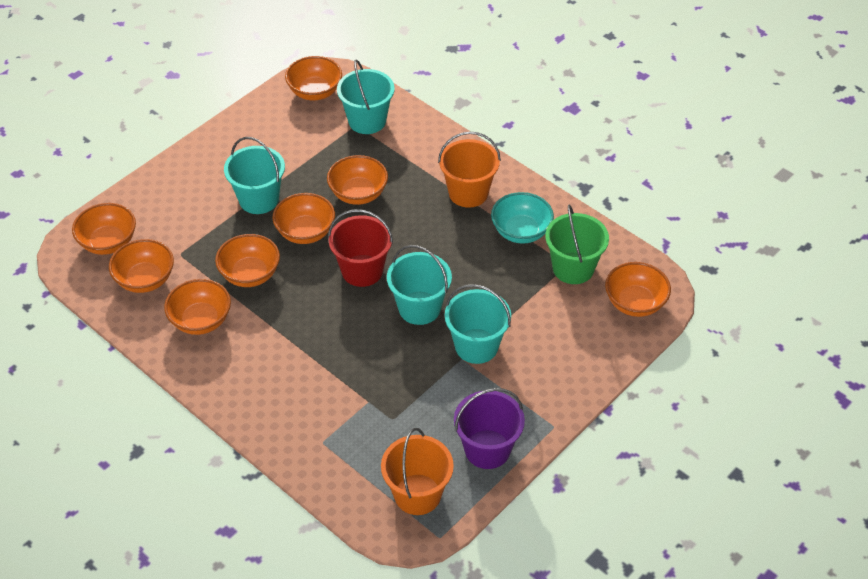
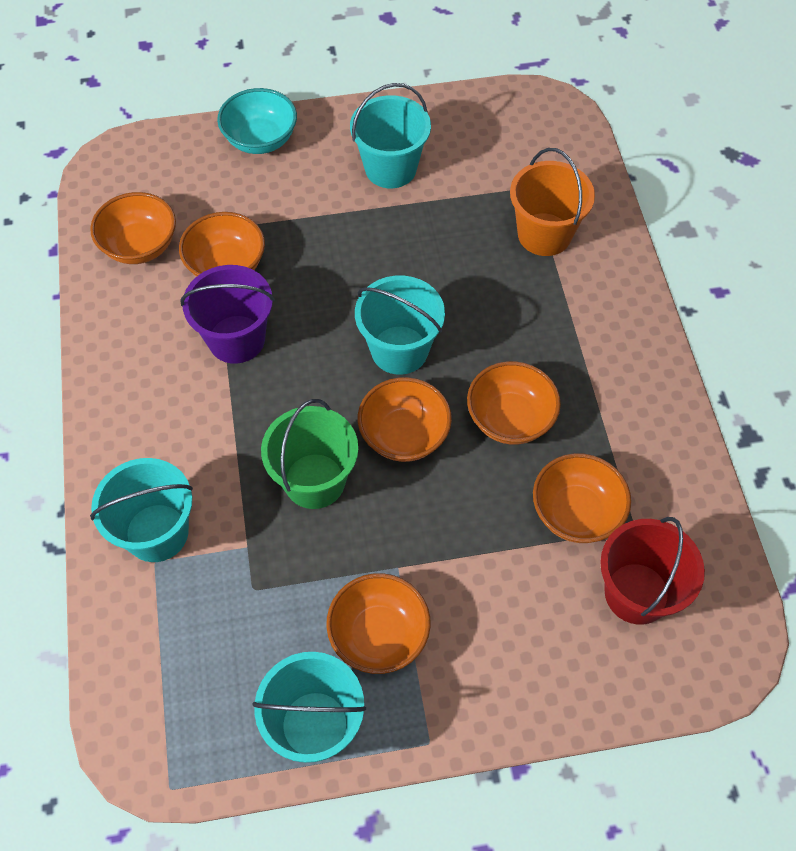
orange bowl: 8 -> 6
orange bucket: 2 -> 1

